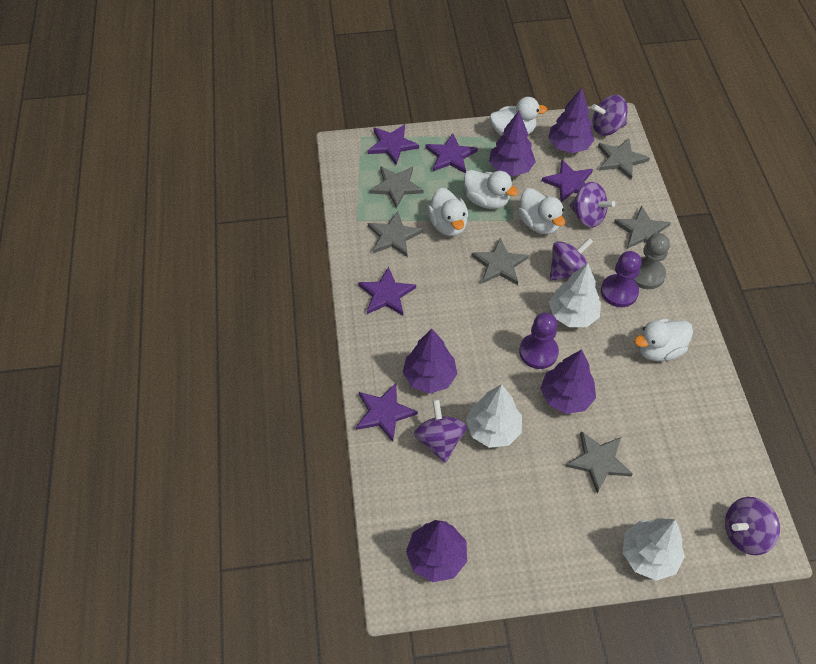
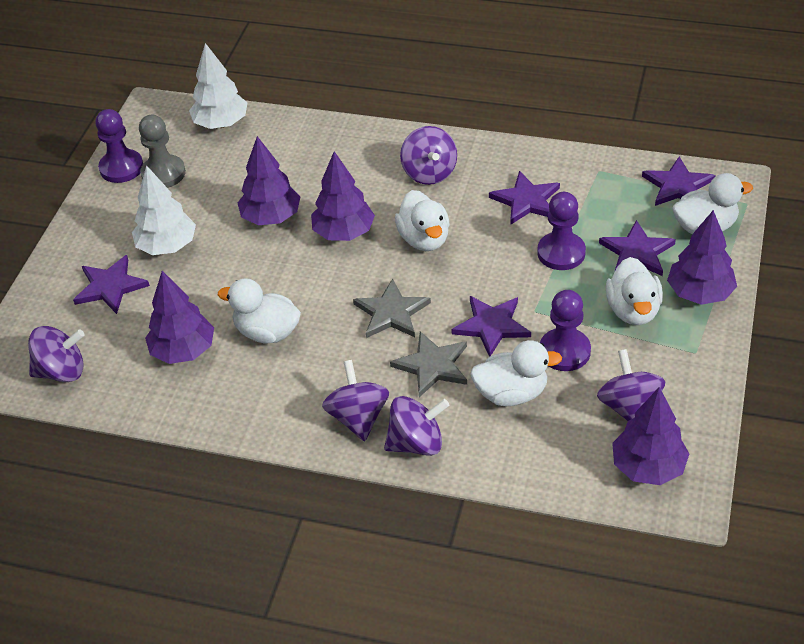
grey star: 6 -> 2
purple pawn: 2 -> 3
white tree: 3 -> 2

